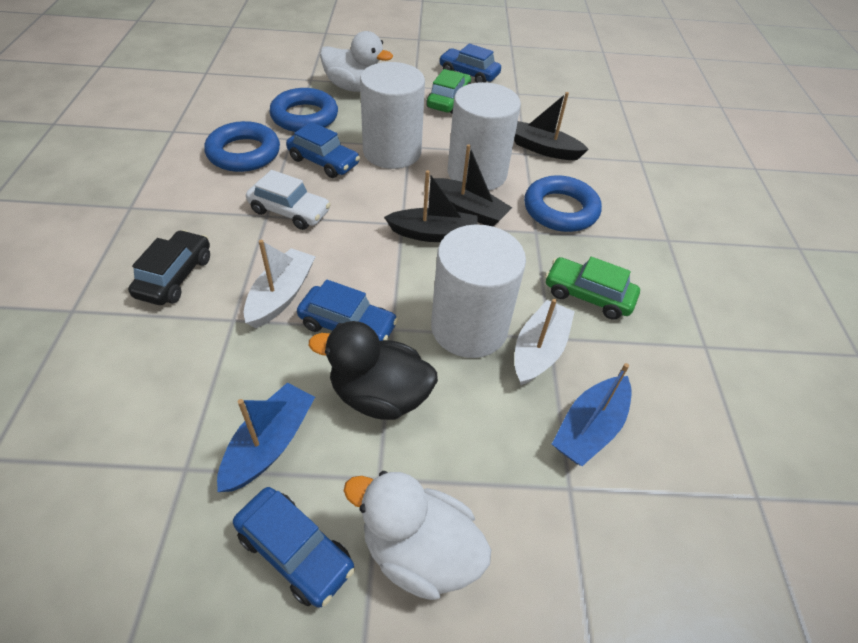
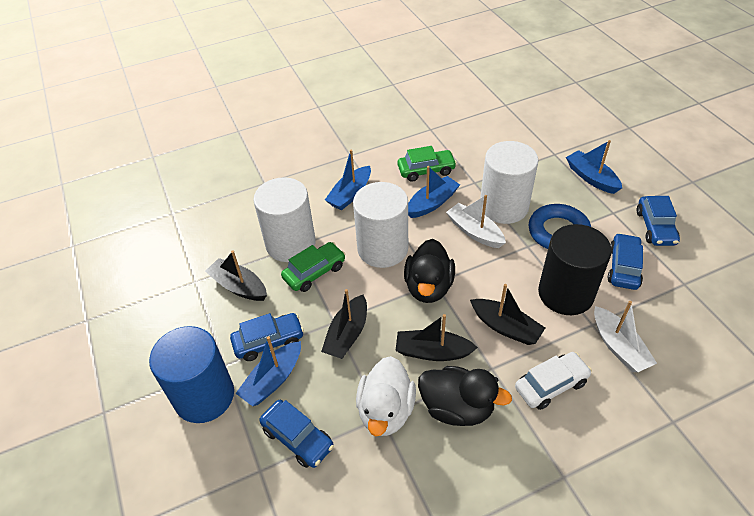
black boat: 3 -> 4
black car: 1 -> 0
black cylinder: 0 -> 1
black duck: 1 -> 2
blue boat: 2 -> 4
blue cylinder: 0 -> 1
blue ring: 3 -> 1
white duck: 2 -> 1

